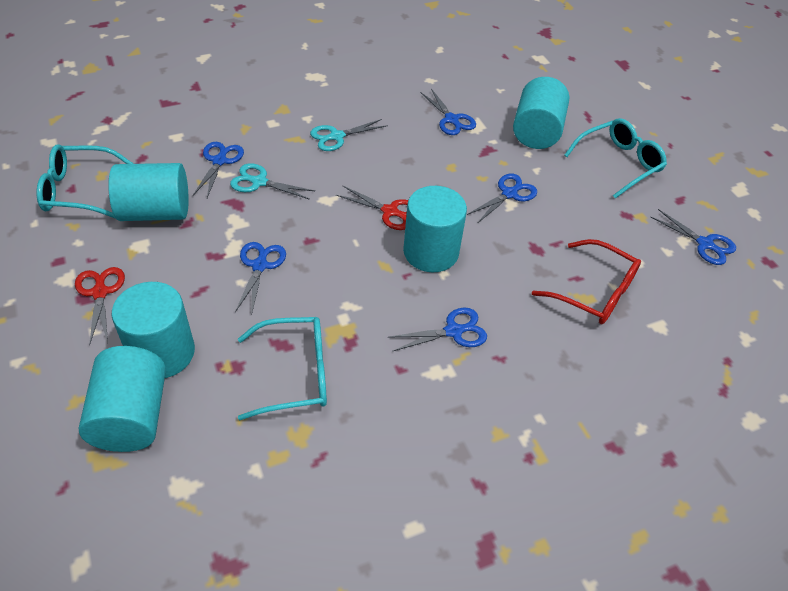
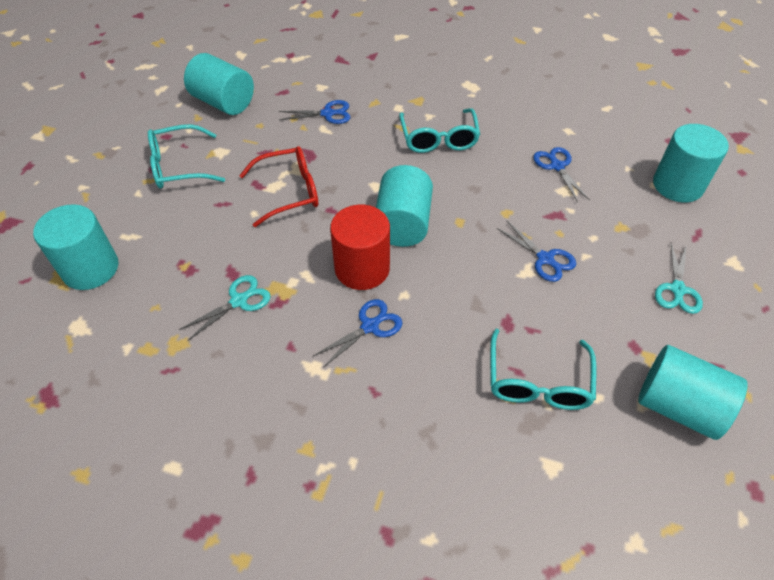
blue scissors: 6 -> 4
red cylinder: 0 -> 1
red scissors: 2 -> 0

